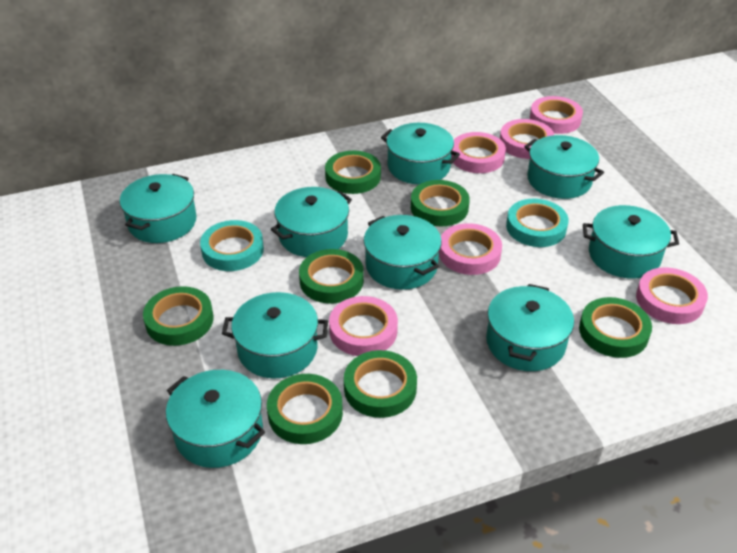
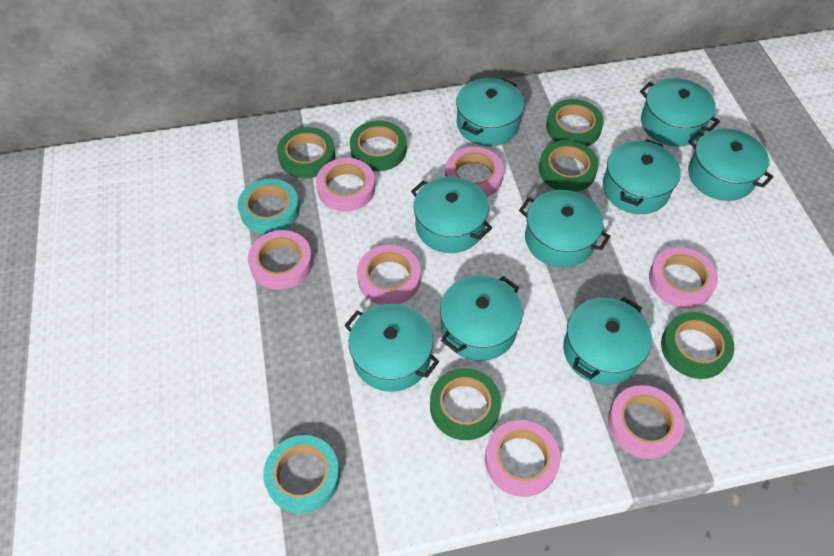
green tape: 7 -> 6
pink tape: 6 -> 7

